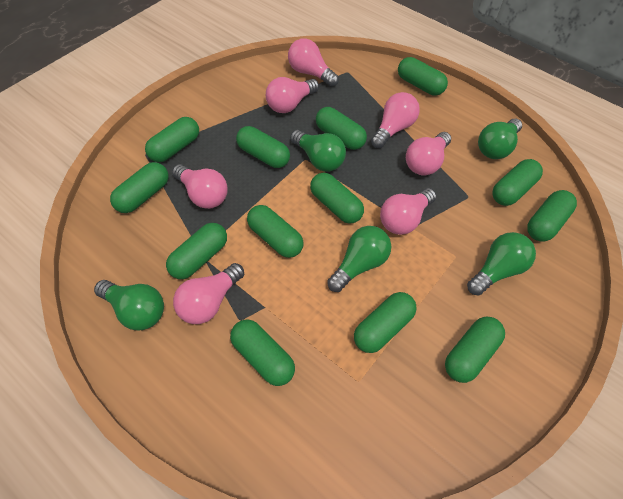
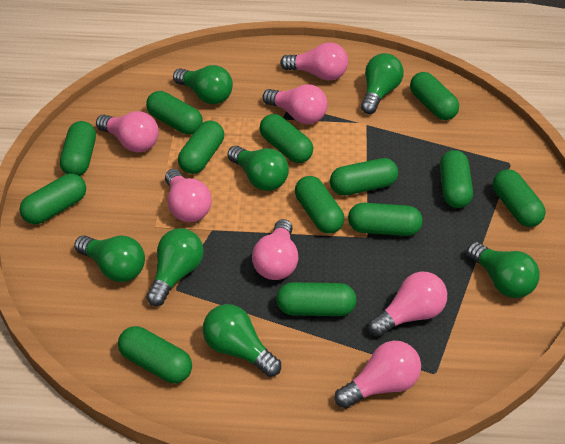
green light bulb: 5 -> 7

